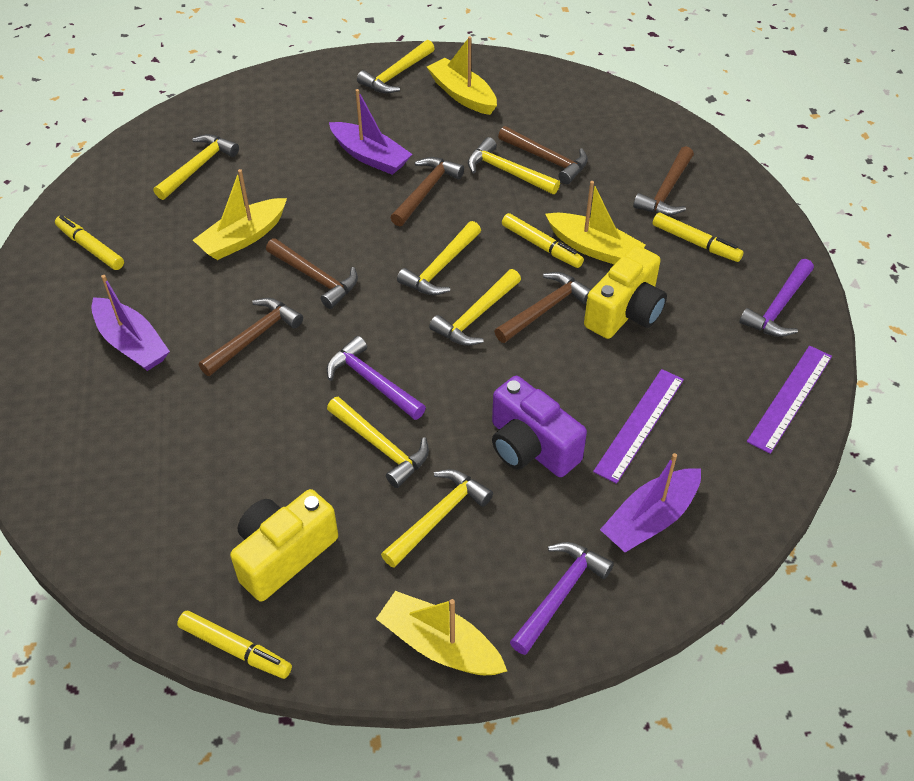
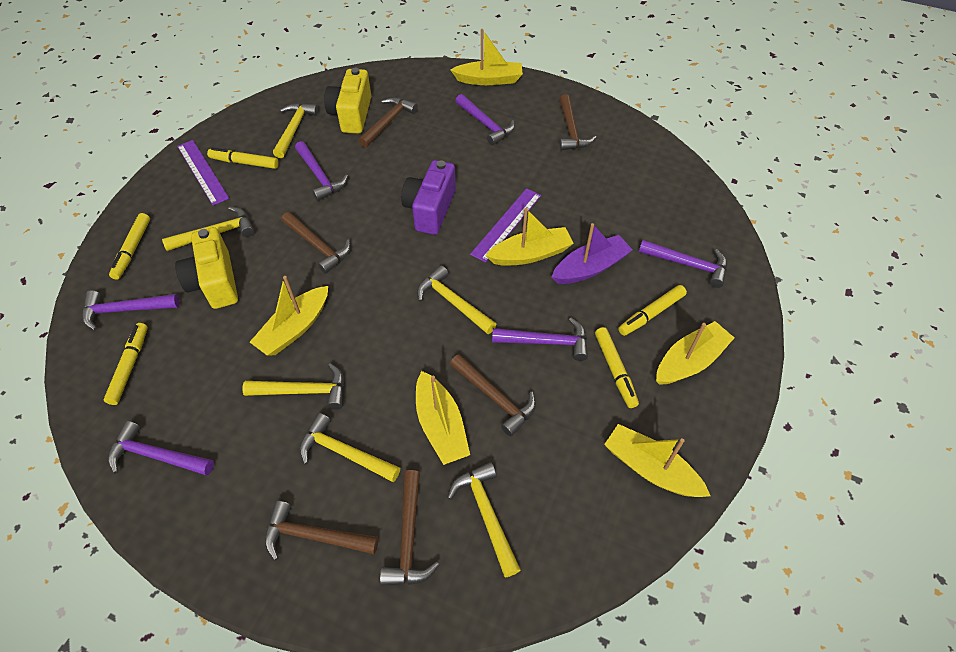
purple boat: 3 -> 1
purple hammer: 3 -> 6
yellow boat: 4 -> 6
yellow hammer: 7 -> 6
yellow marker: 4 -> 5

